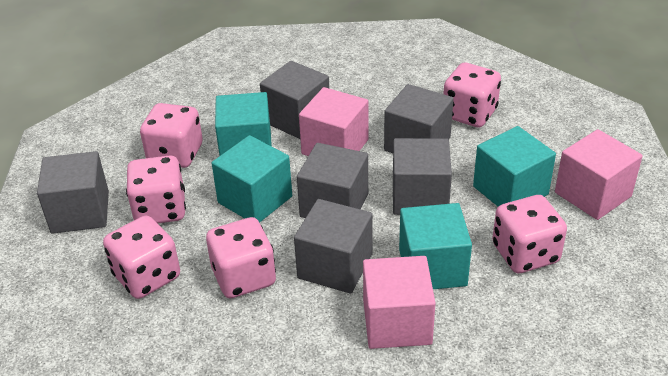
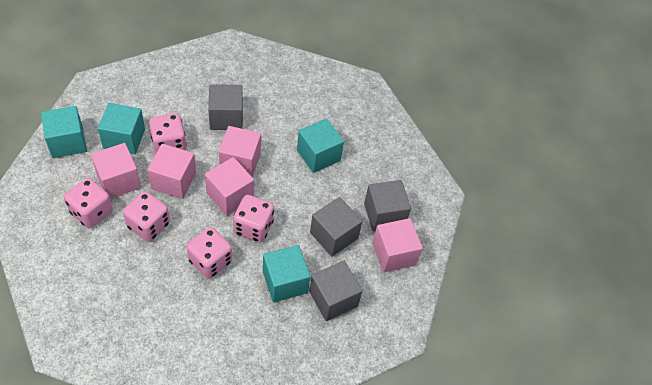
grey cube: 6 -> 4
pink cube: 3 -> 5
pink dice: 6 -> 5

